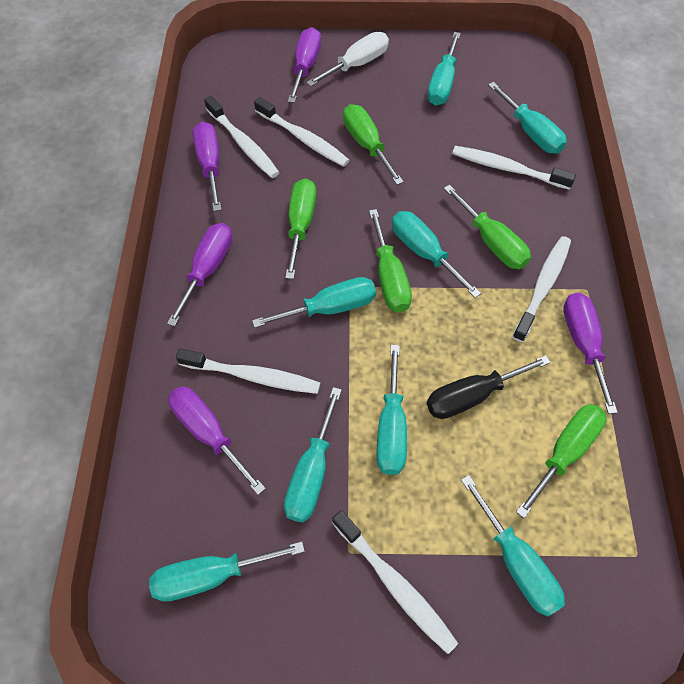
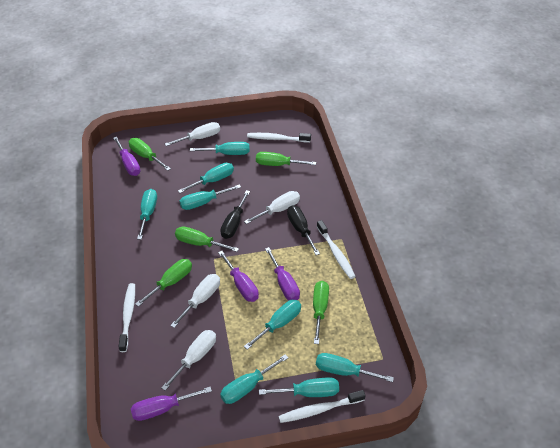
black screwdriver: 1 -> 2
purple screwdriver: 5 -> 4
white screwdriver: 1 -> 4
white toothbrush: 6 -> 4

